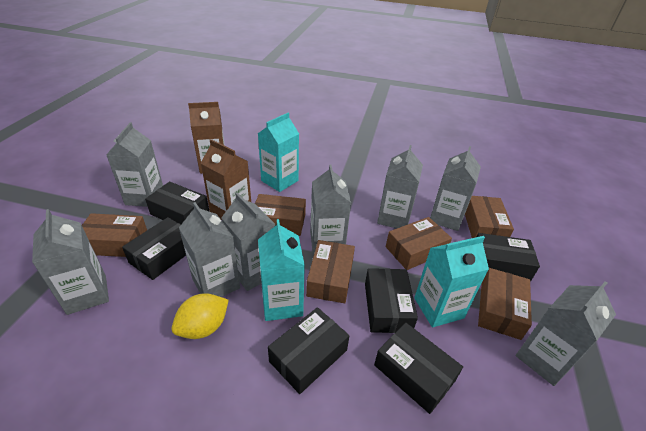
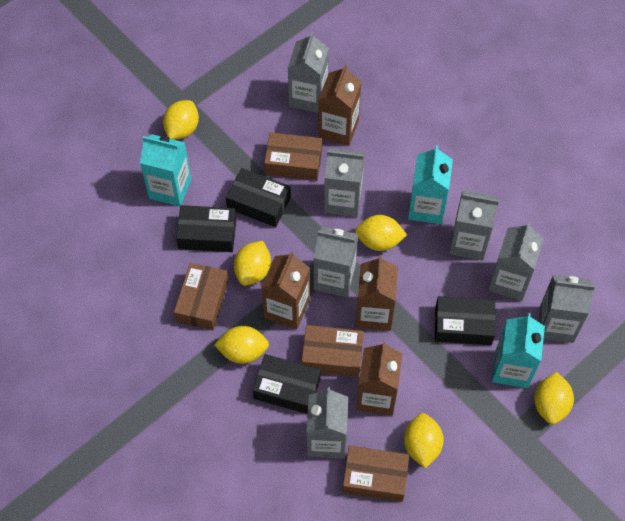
black box: 6 -> 4
brown box: 6 -> 4
brown carton: 2 -> 4
grey carton: 8 -> 7
yellow lemon: 1 -> 6

